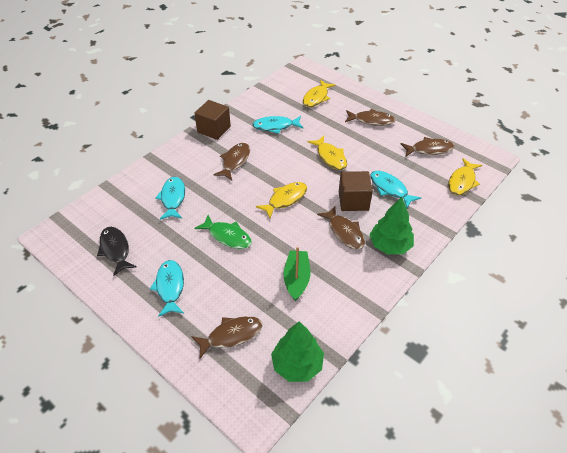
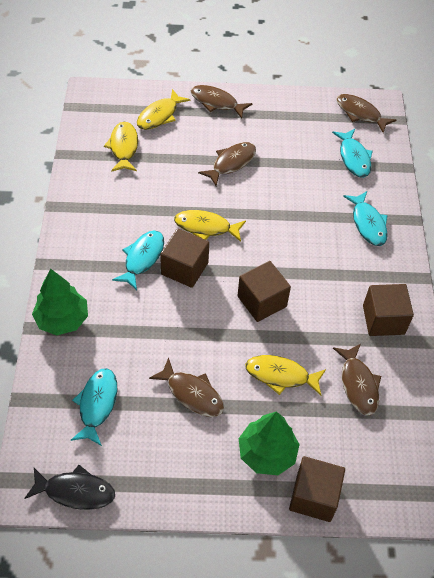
brown cube: 2 -> 4
green boat: 1 -> 0
green fish: 1 -> 0

